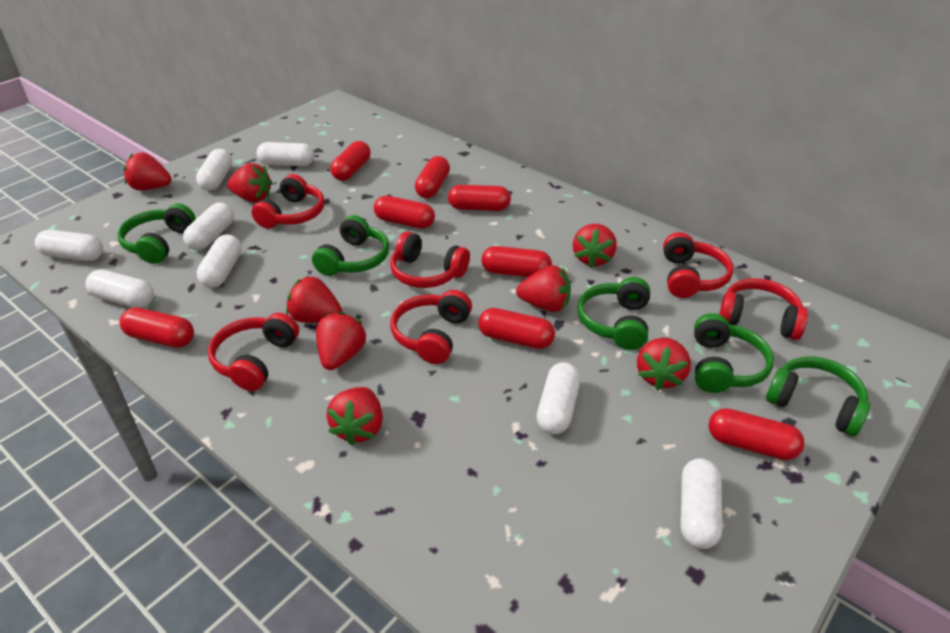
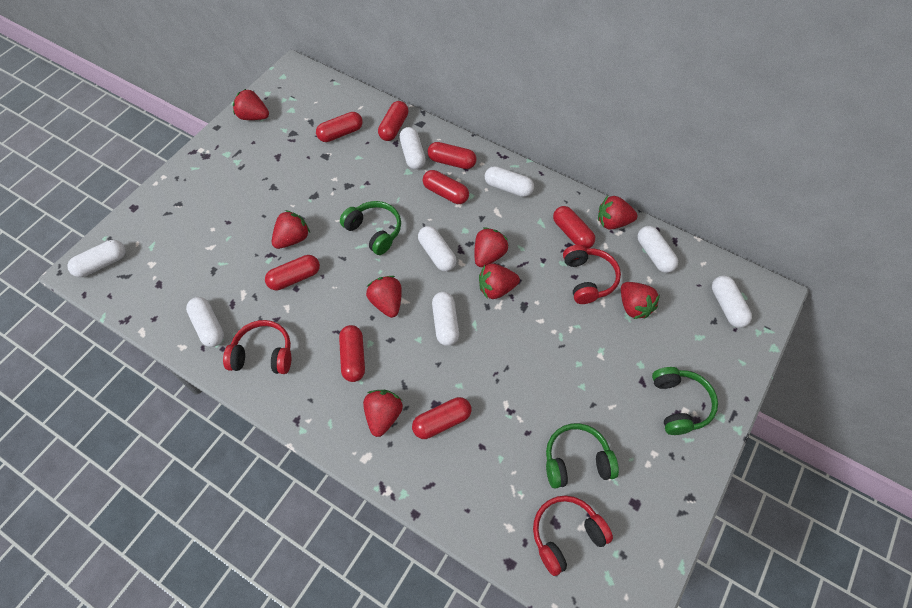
green headphones: 5 -> 3
red headphones: 6 -> 3

